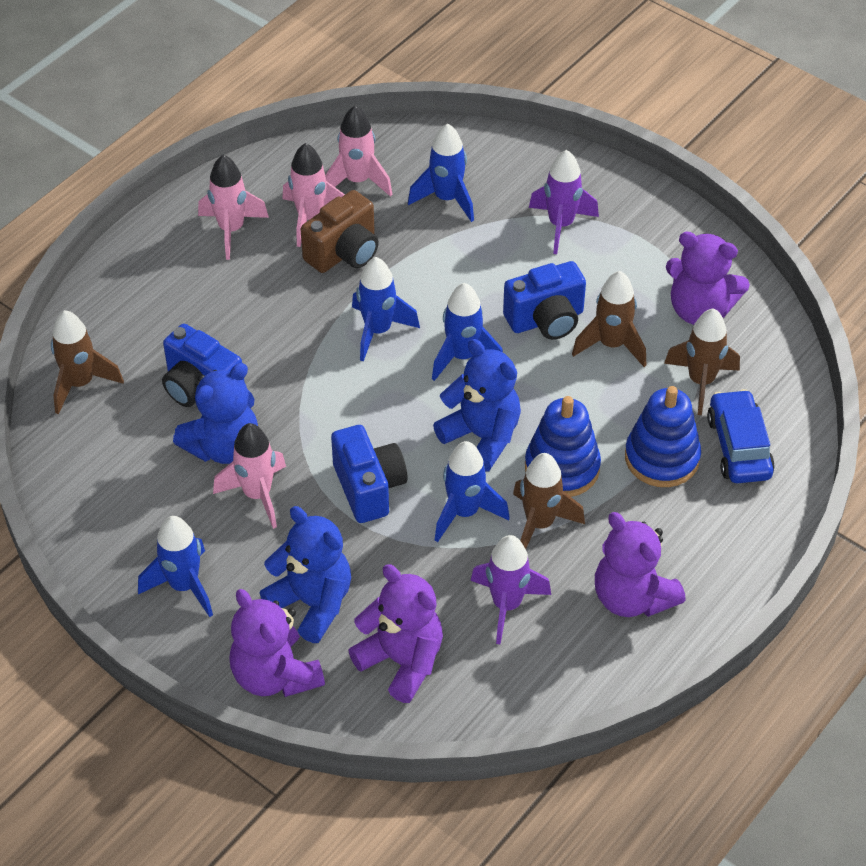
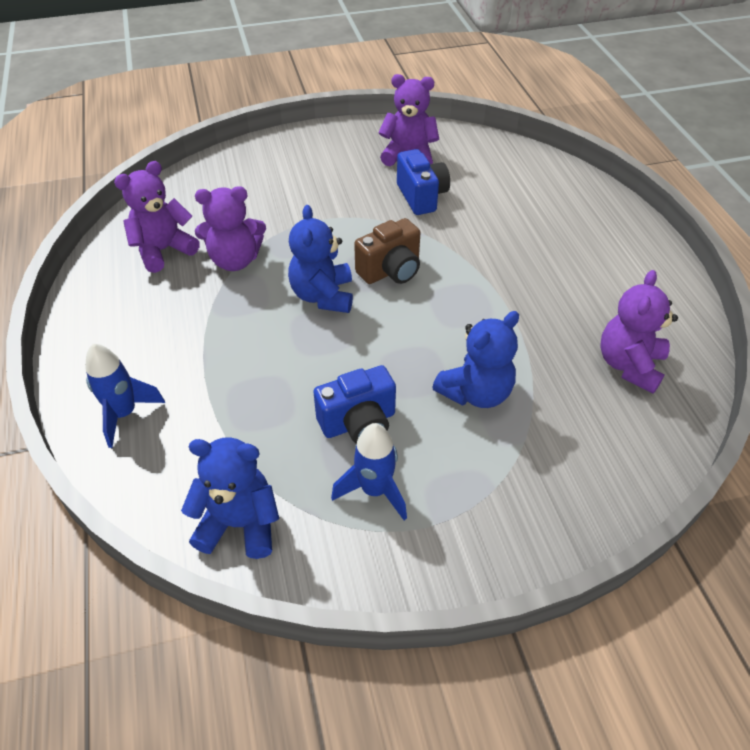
blue camera: 3 -> 2
blue car: 1 -> 0
blue rocket: 5 -> 2
blue stacking toy: 2 -> 0
brown rocket: 4 -> 0
pink rocket: 4 -> 0
purple rocket: 2 -> 0

